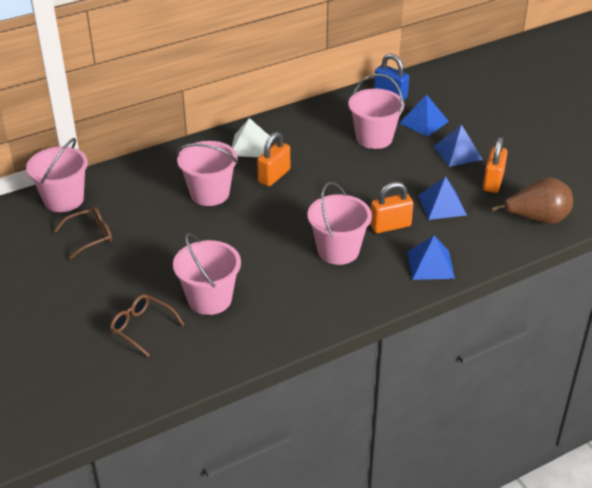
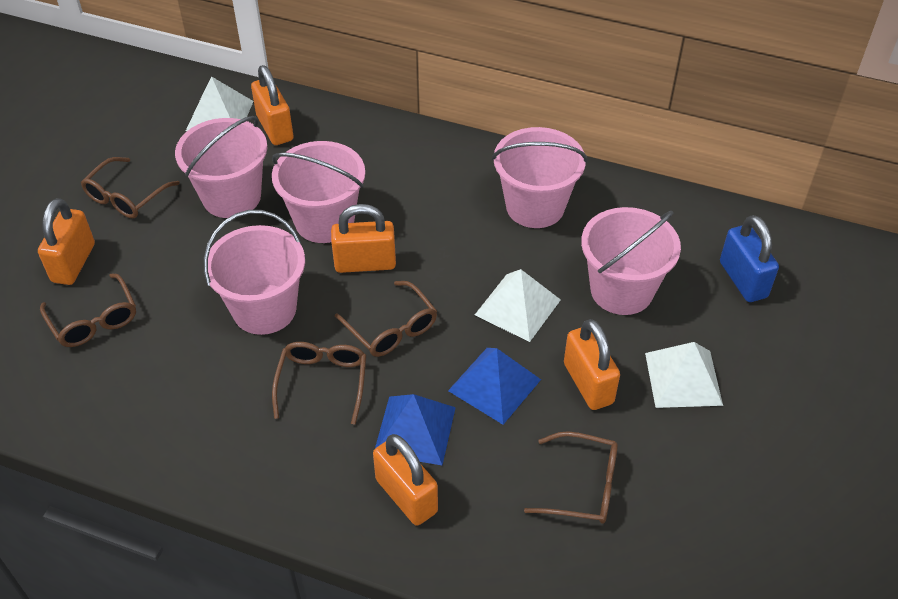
blue pyramid: 4 -> 2
brown glasses: 2 -> 5
brown pear: 1 -> 0
orange padlock: 3 -> 5
white pyramid: 1 -> 3

